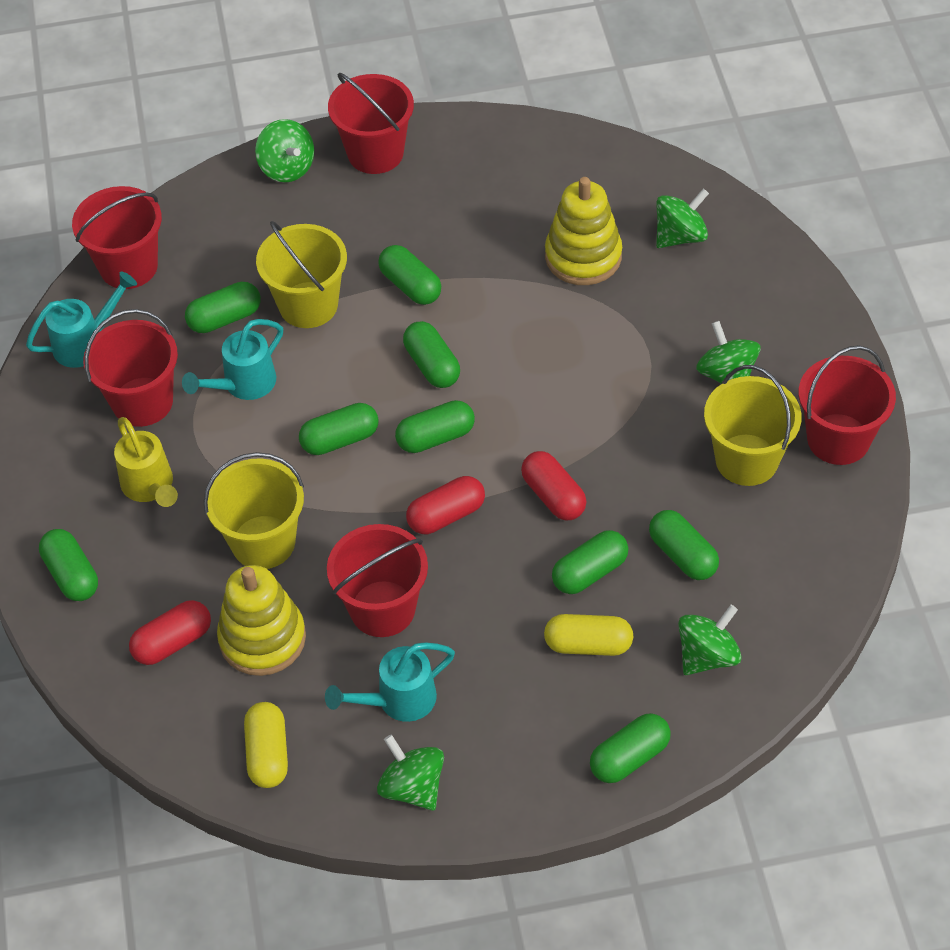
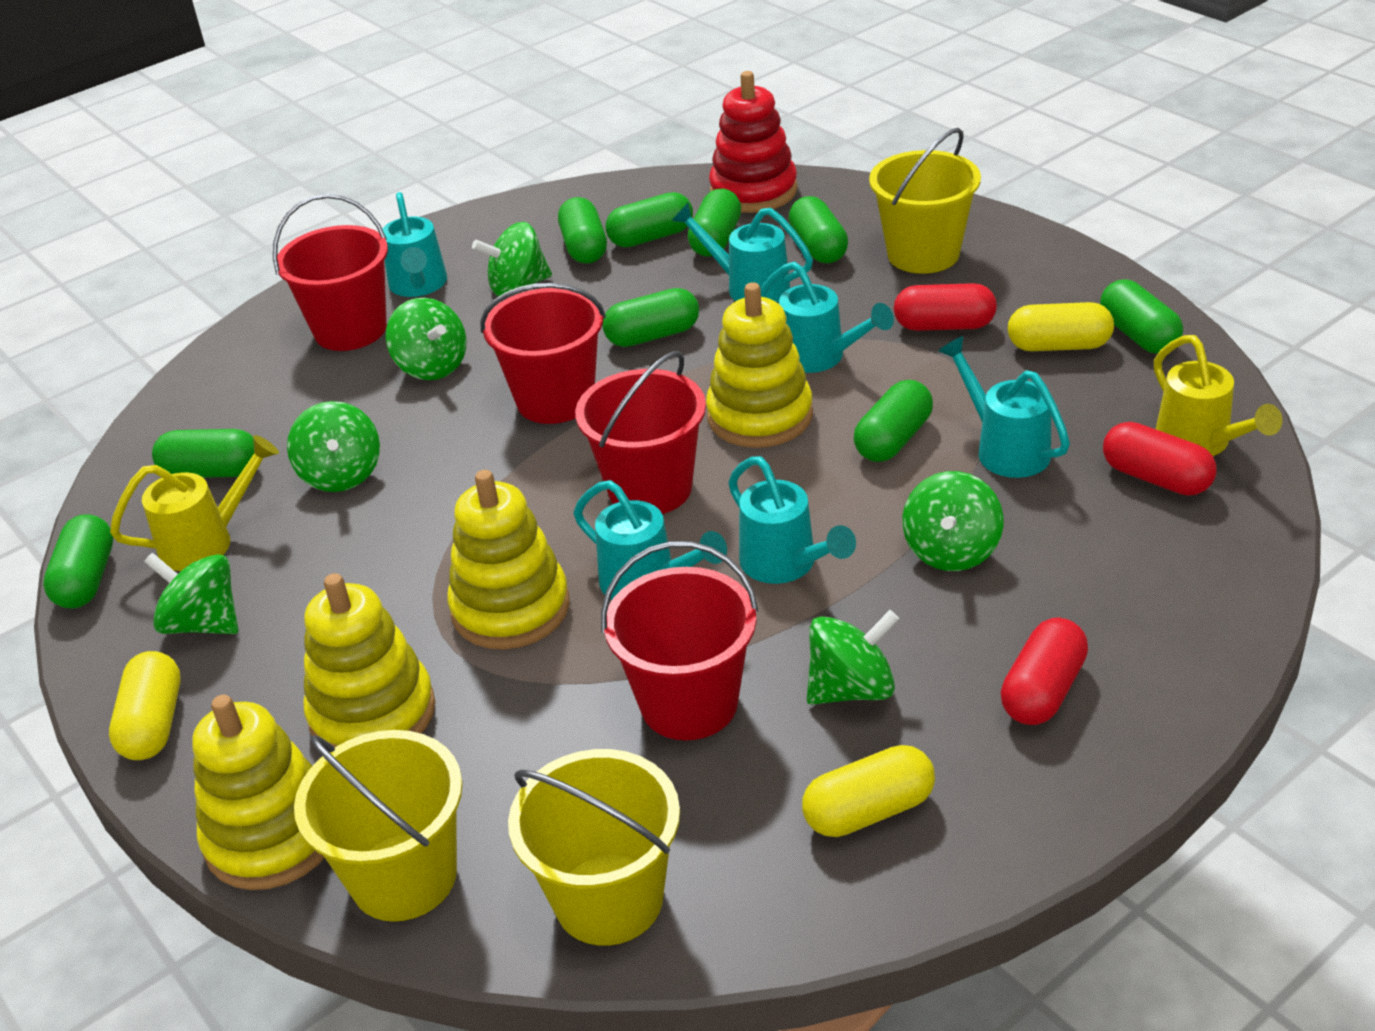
green spinning top: 5 -> 6
red bucket: 5 -> 4
red stacking toy: 0 -> 1
turquoise watering can: 3 -> 6
yellow capsule: 2 -> 3
yellow stacking toy: 2 -> 4
yellow watering can: 1 -> 2

